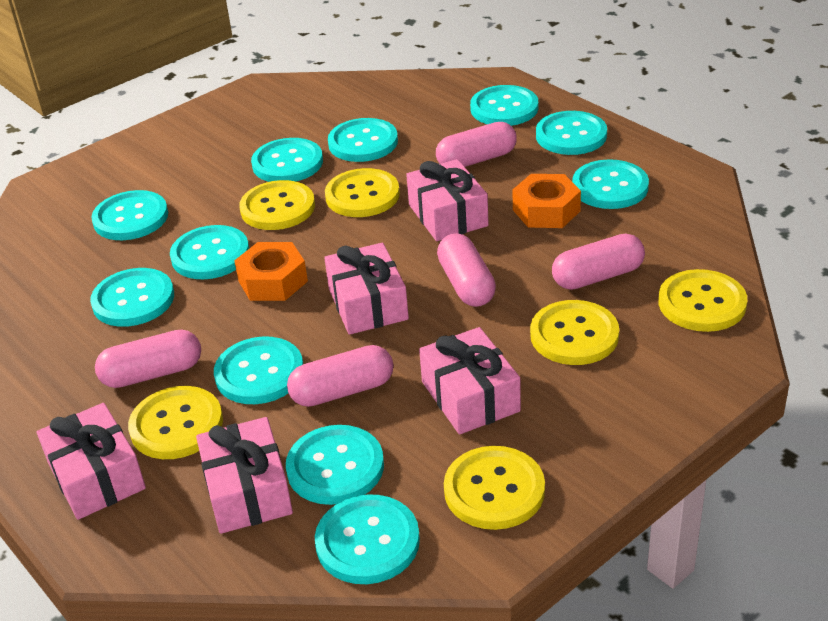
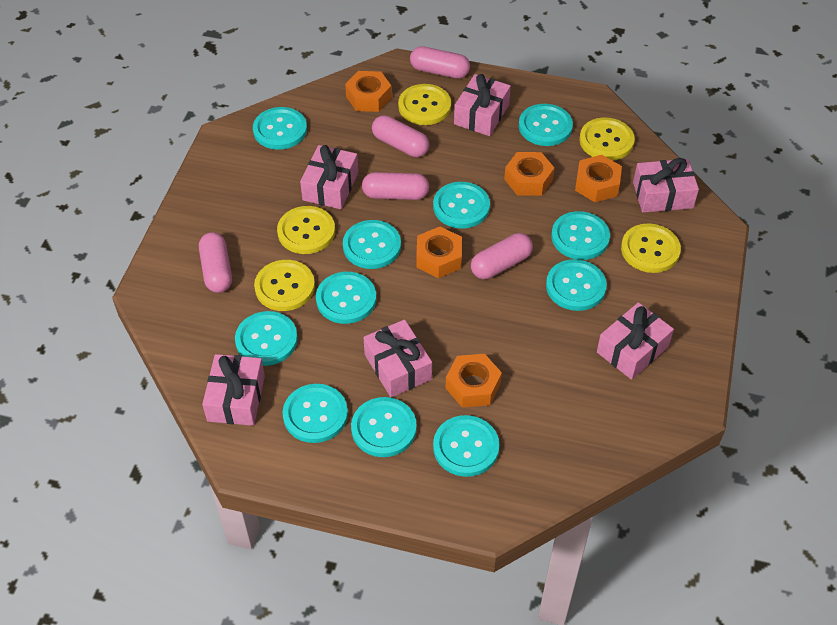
orange nut: 2 -> 5
pink gift: 5 -> 6
yellow button: 6 -> 5

